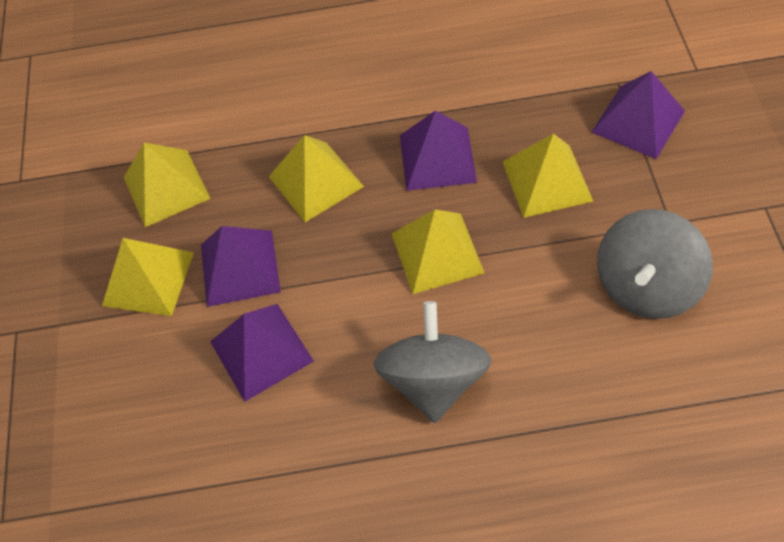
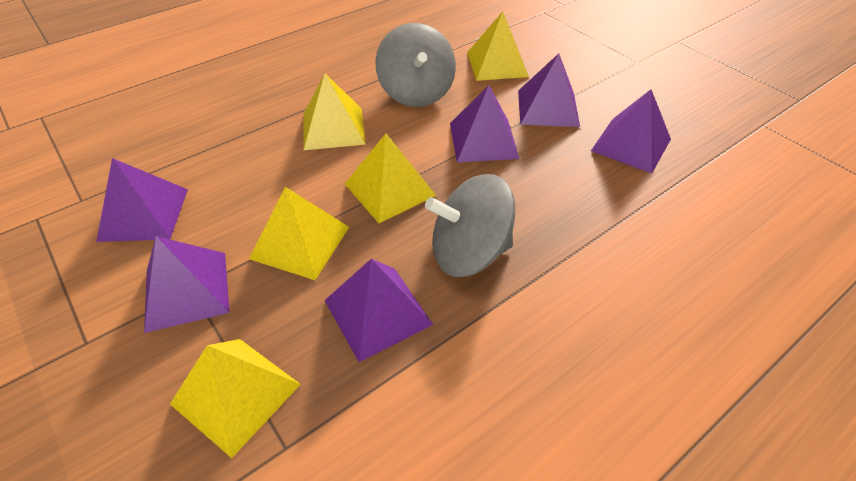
purple pyramid: 4 -> 6

